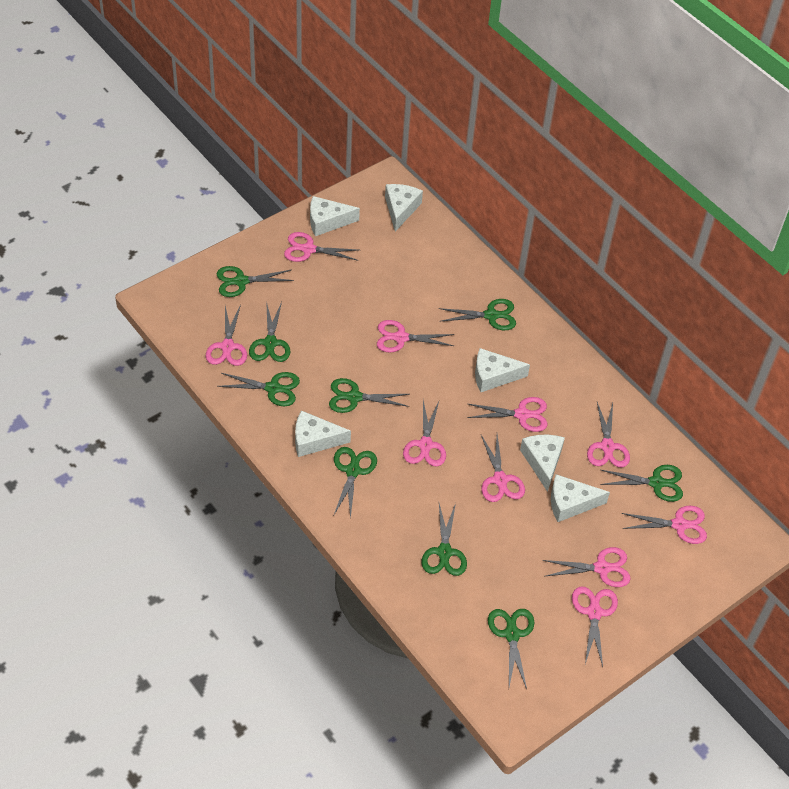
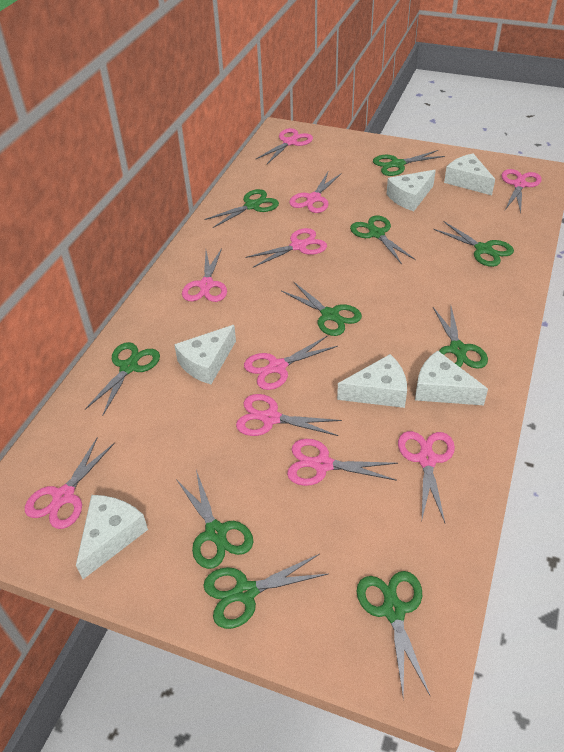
green scissors: 9 -> 10

